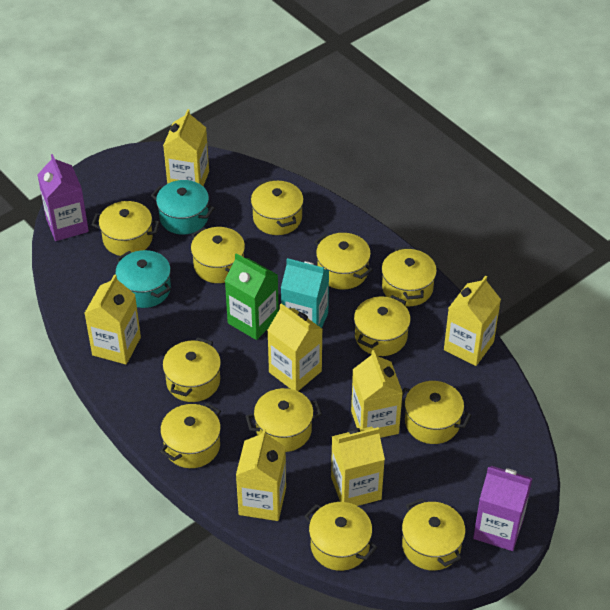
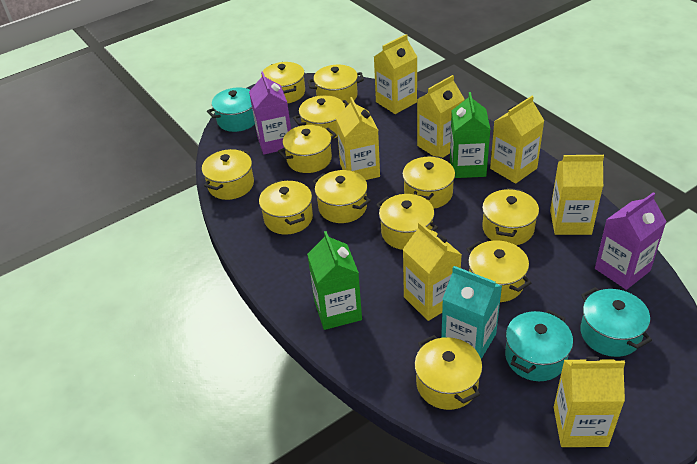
green carton: 1 -> 2
turquoise pot: 2 -> 3

